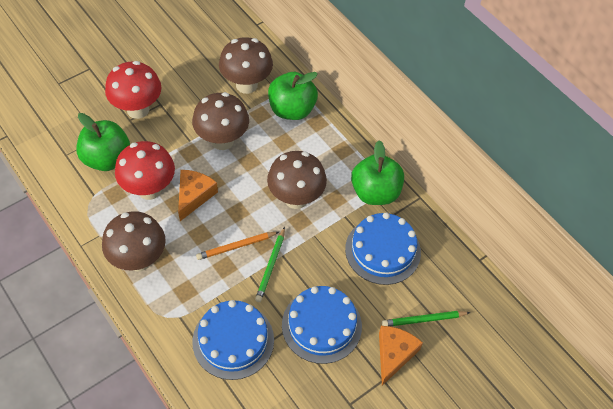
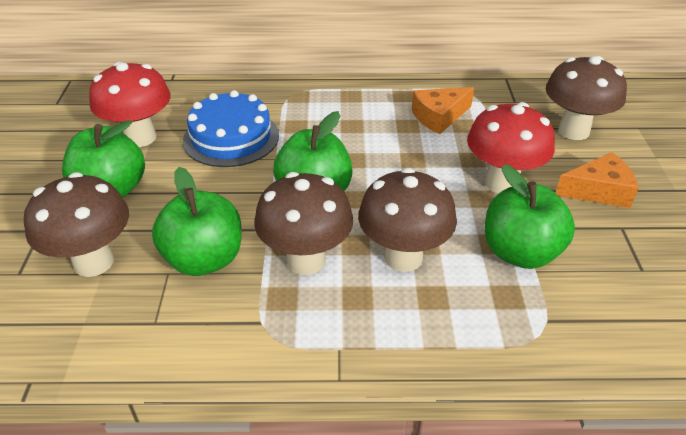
blue cake: 3 -> 1
green apple: 3 -> 4
green pencil: 2 -> 0
orange pencil: 1 -> 0

